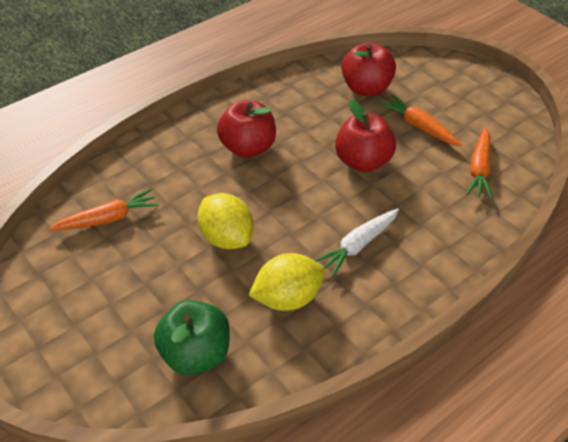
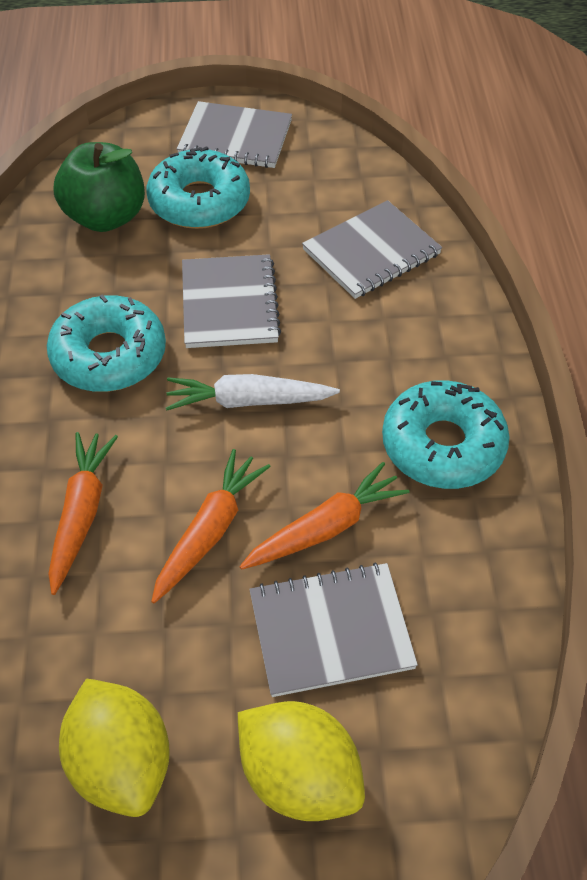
grey notebook: 0 -> 4
red apple: 3 -> 0
turquoise donut: 0 -> 3

